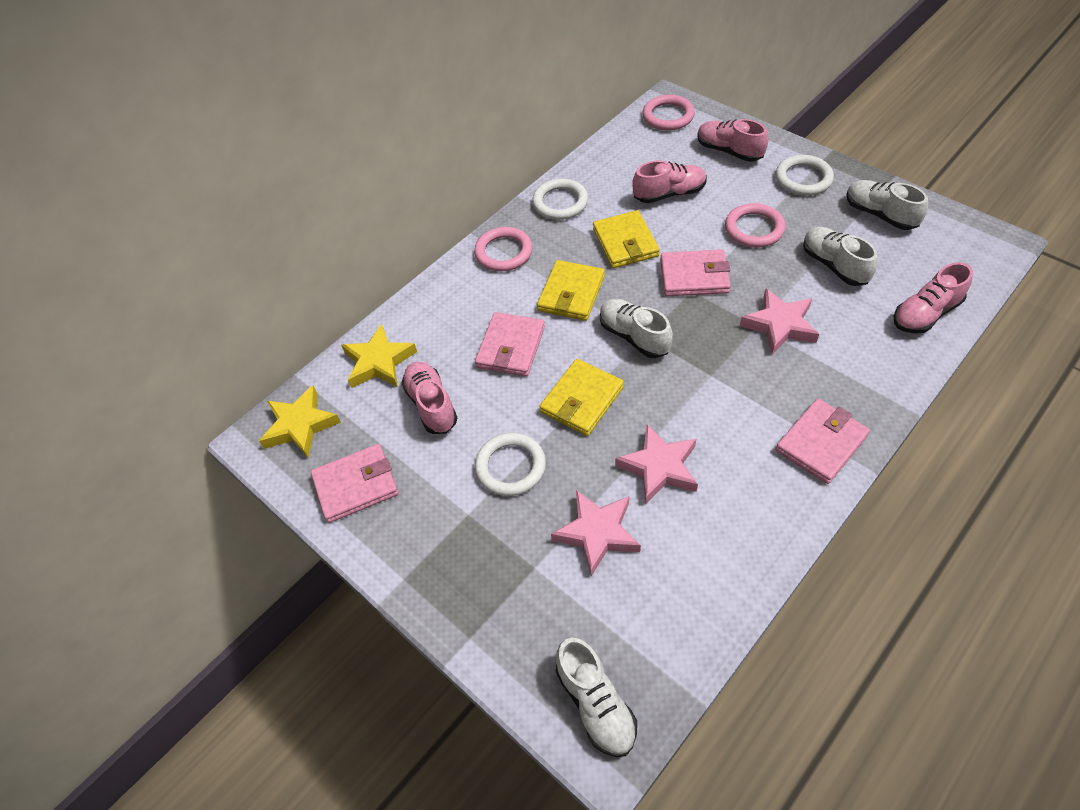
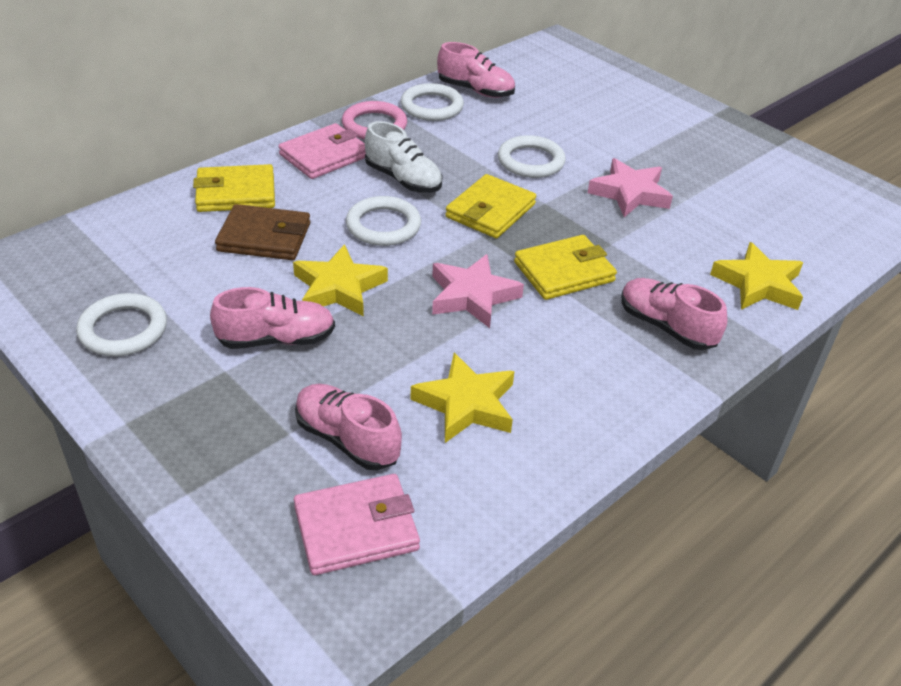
brown wallet: 0 -> 1
pink ring: 3 -> 1
pink star: 3 -> 2
pink wallet: 4 -> 2
white ring: 3 -> 4
white shoe: 4 -> 1
yellow star: 2 -> 3

